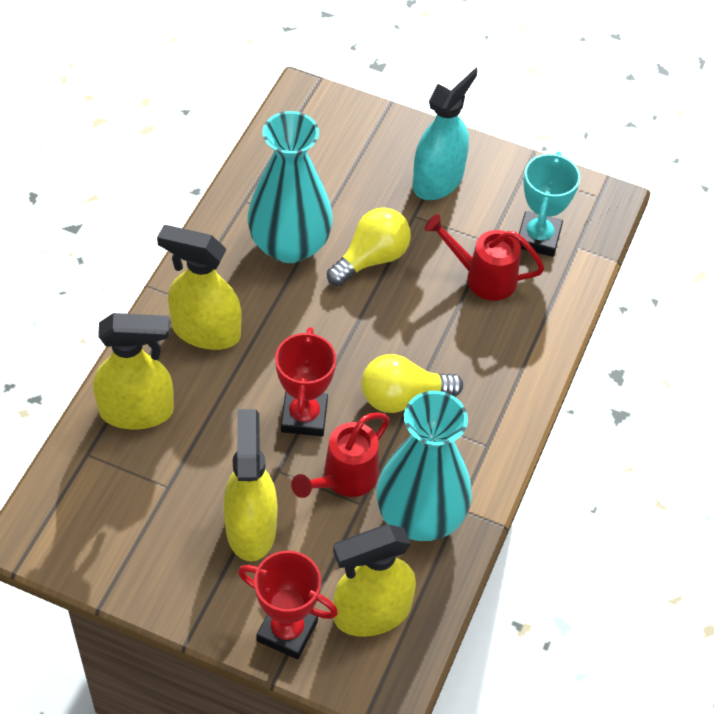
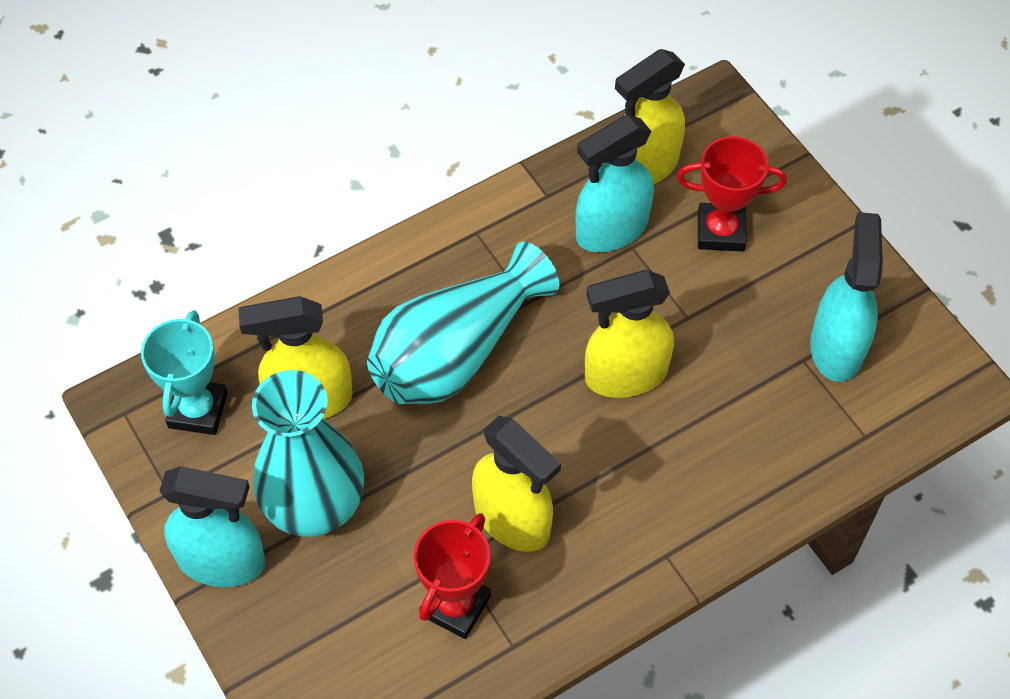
red watering can: 2 -> 0
turquoise spray bottle: 1 -> 3
yellow light bulb: 2 -> 0

